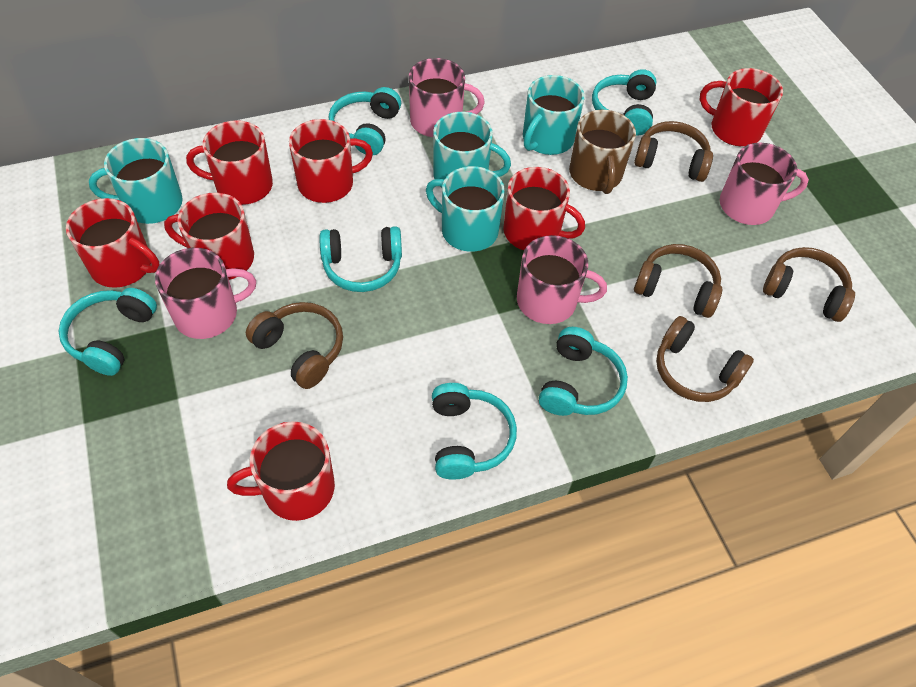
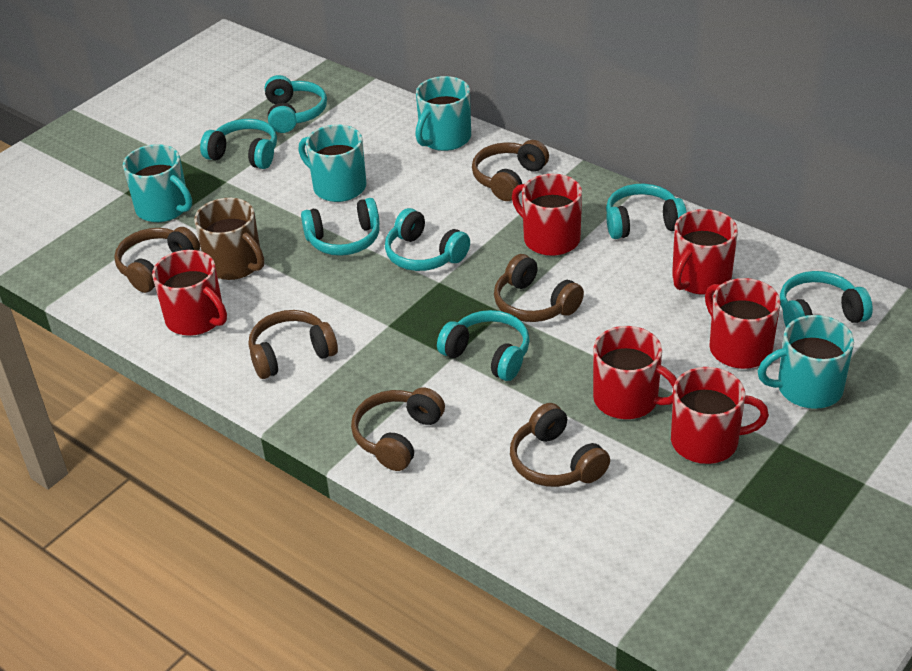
brown headphones: 5 -> 6
pink mug: 4 -> 0
red mug: 7 -> 6
turquoise headphones: 6 -> 7

